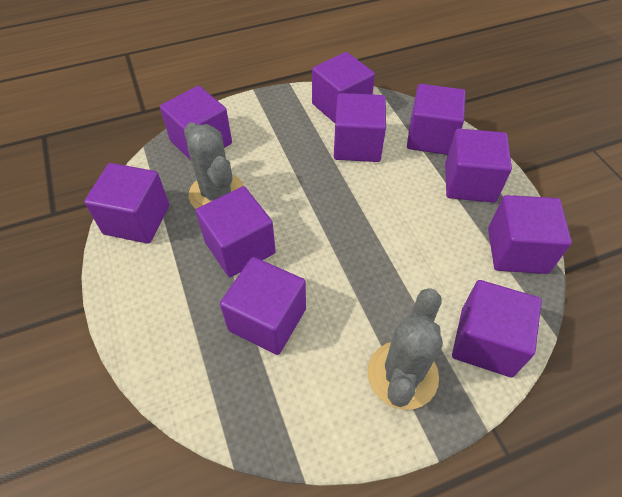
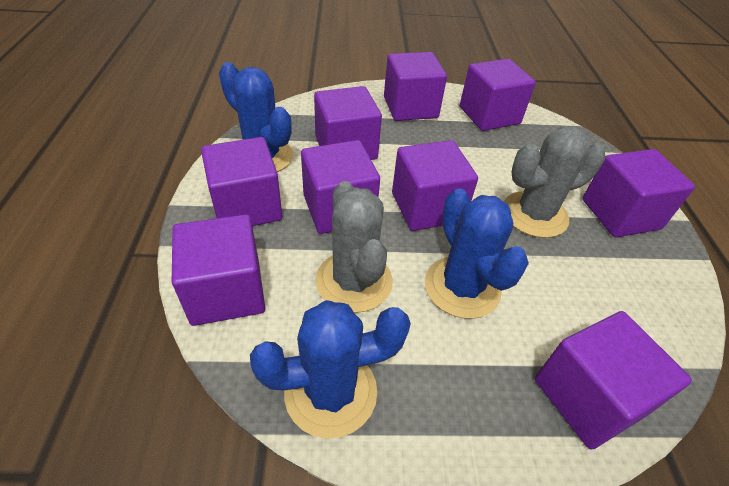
blue cactus: 0 -> 3
purple cube: 10 -> 9

